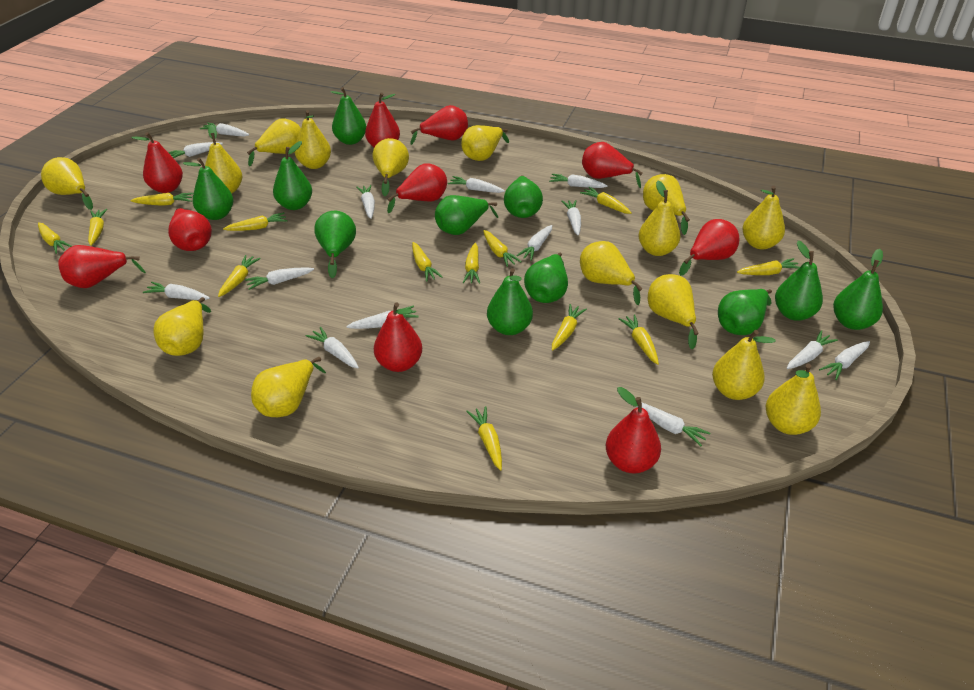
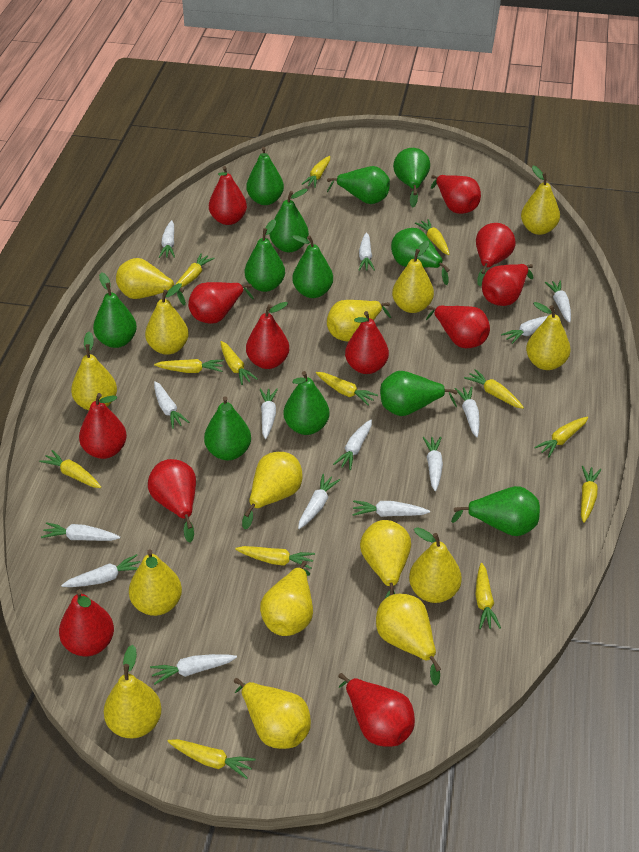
green pear: 11 -> 12
red pear: 10 -> 12

